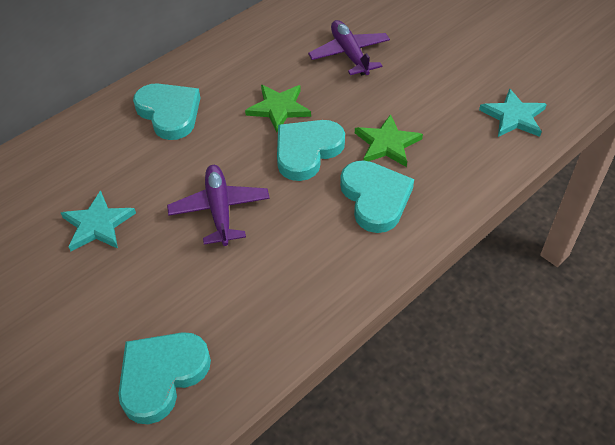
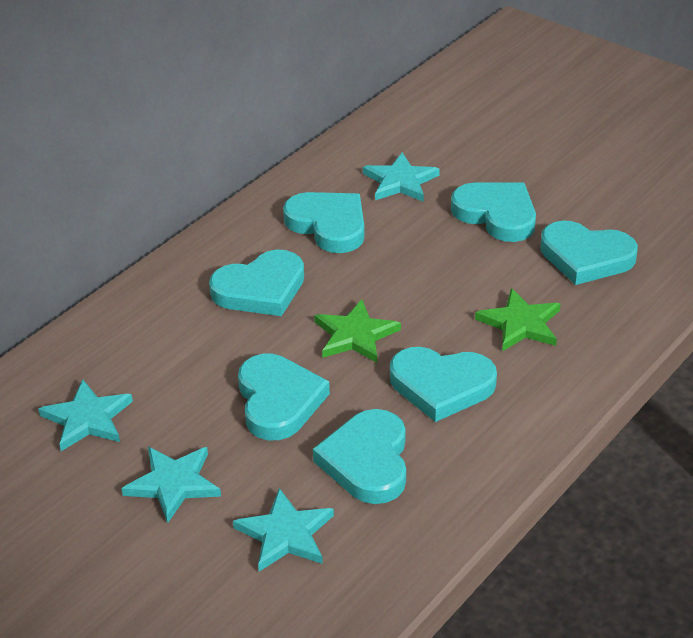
purple plane: 2 -> 0
turquoise heart: 4 -> 7
turquoise star: 2 -> 4

